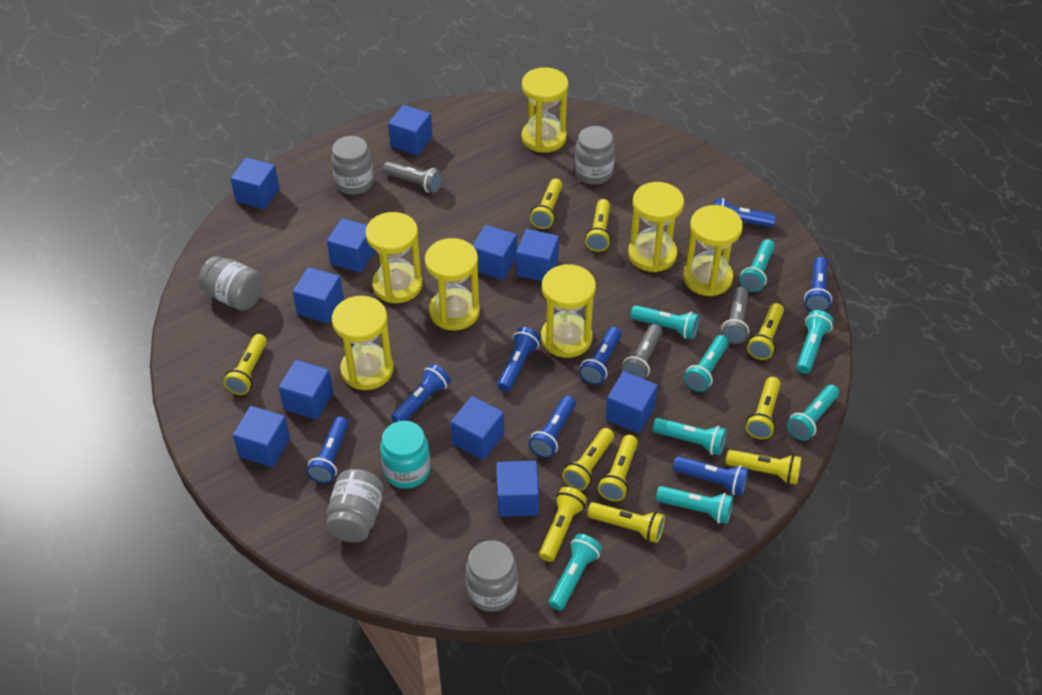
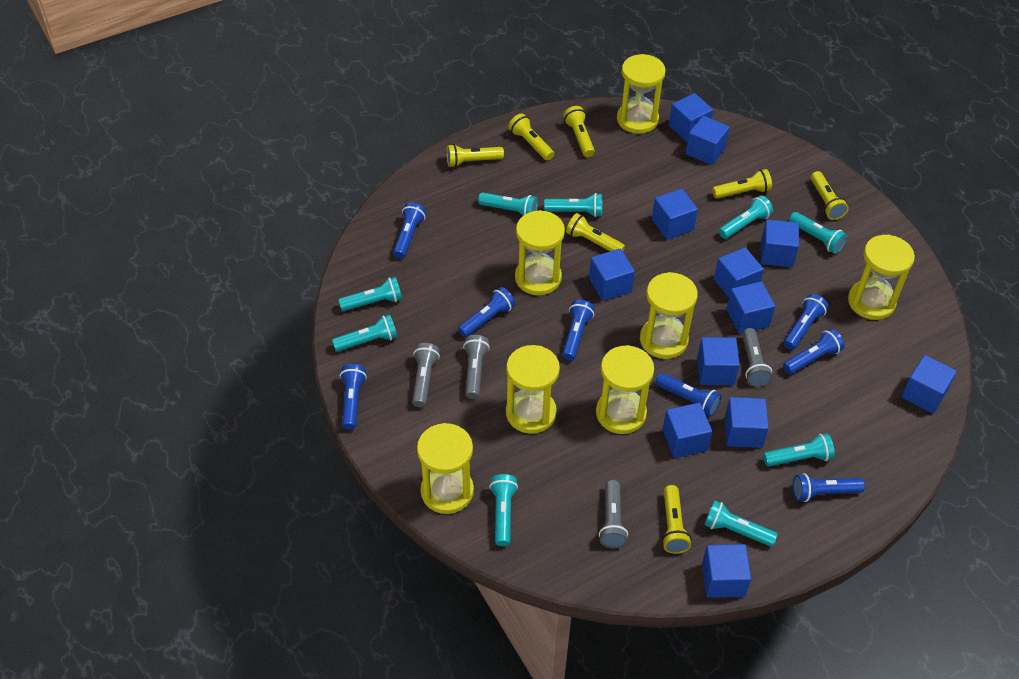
blue cube: 11 -> 12
grey flashlight: 3 -> 4
grey jar: 5 -> 0
turquoise flashlight: 8 -> 9
turquoise jar: 1 -> 0
yellow flashlight: 10 -> 7

